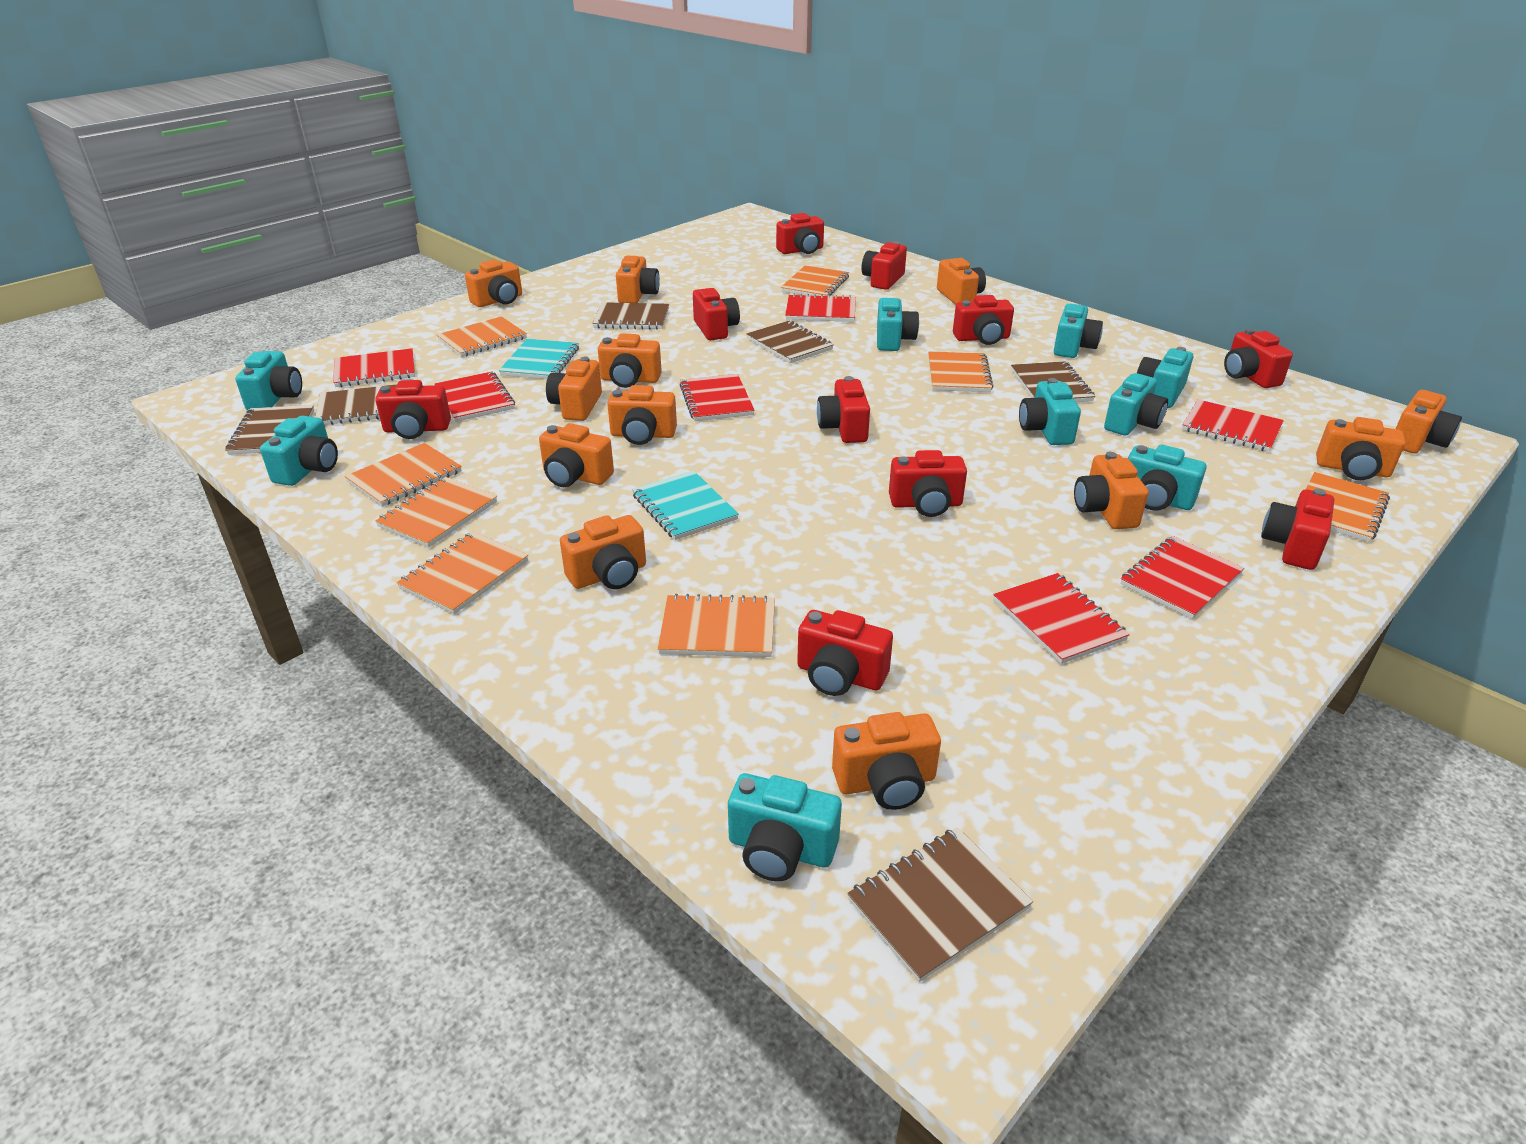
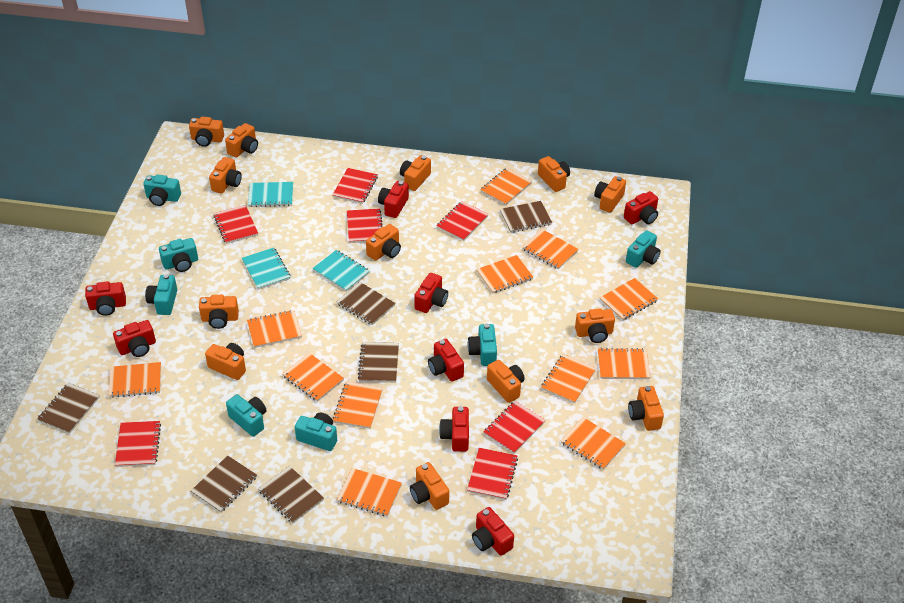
orange camera: 12 -> 13
orange notebook: 8 -> 12
red camera: 10 -> 8
turquoise camera: 9 -> 7
turquoise notebook: 2 -> 3

